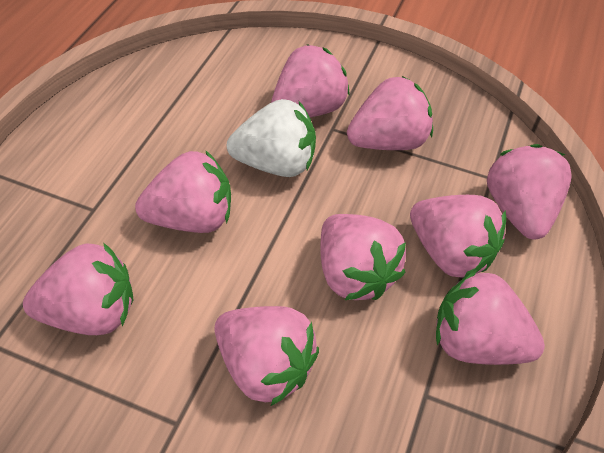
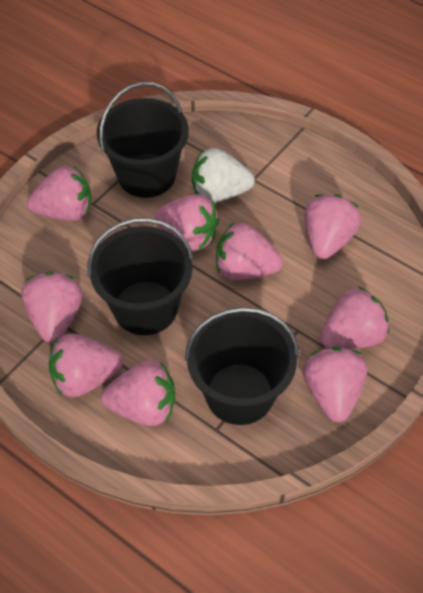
black bucket: 0 -> 3

